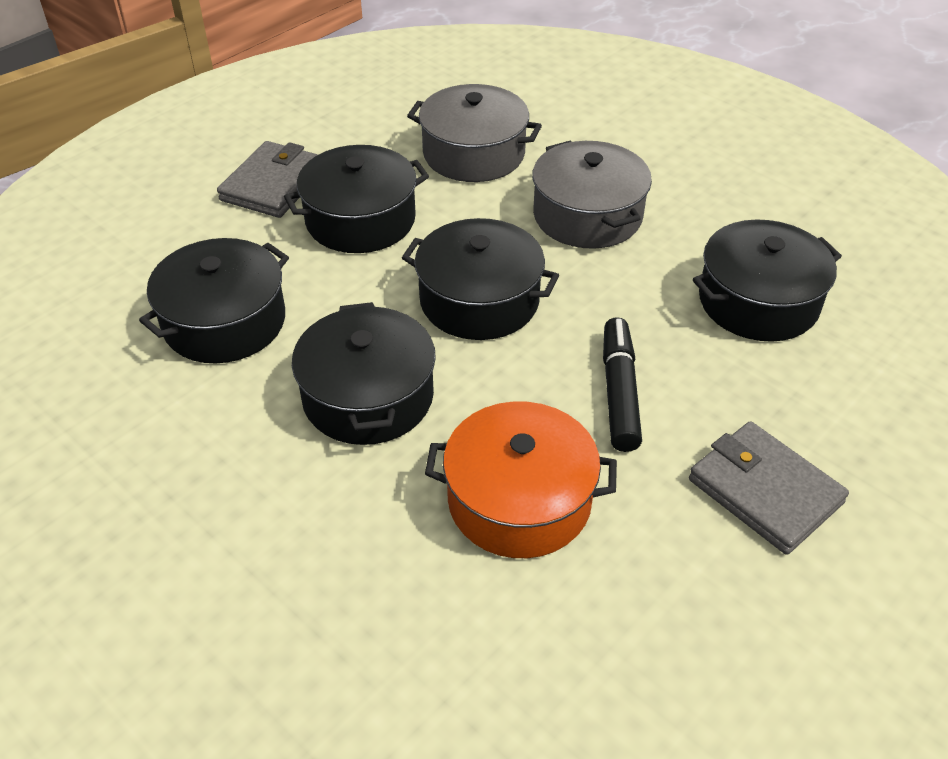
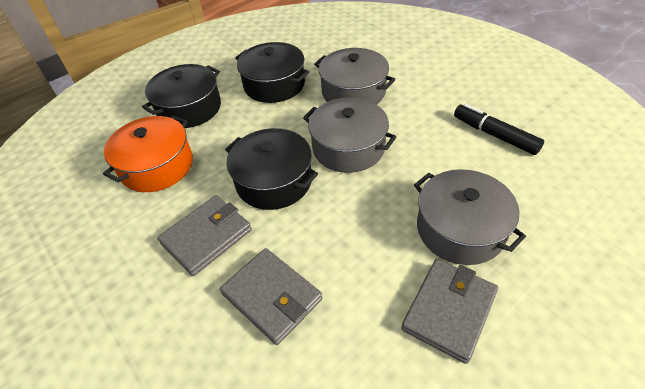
black pot: 5 -> 3
grey pot: 2 -> 3
grey wallet: 2 -> 3

